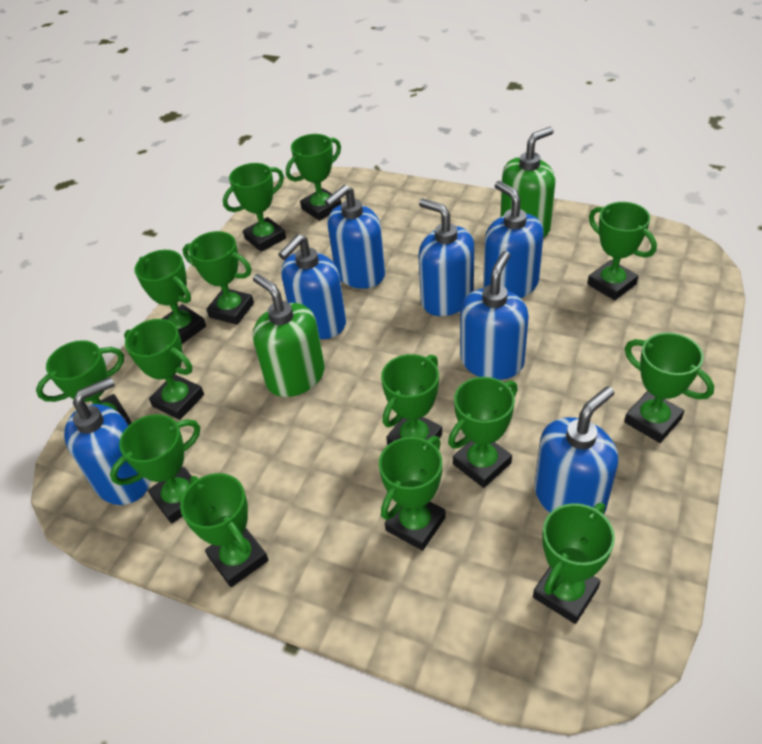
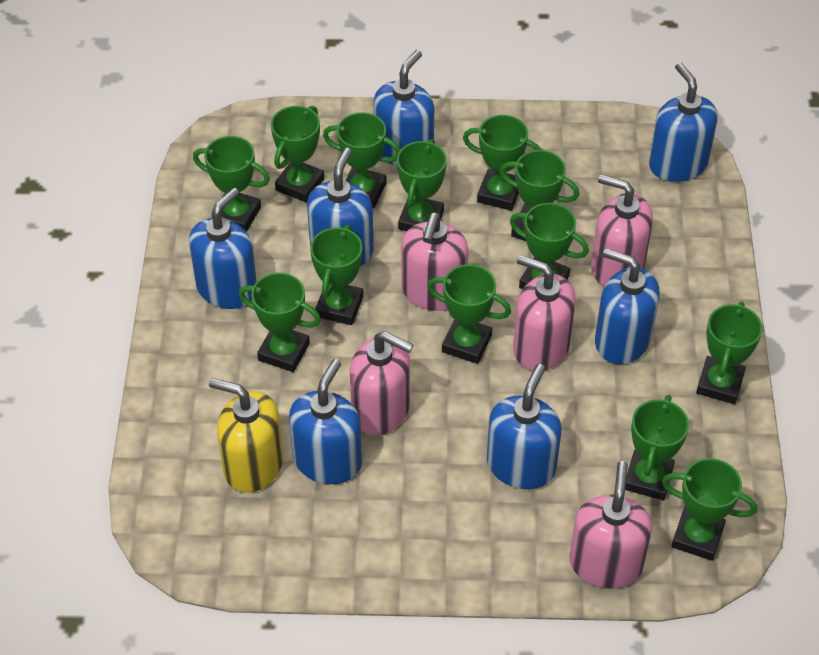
green soap dispenser: 2 -> 0
green trophy: 14 -> 13
pink soap dispenser: 0 -> 5
yellow soap dispenser: 0 -> 1

